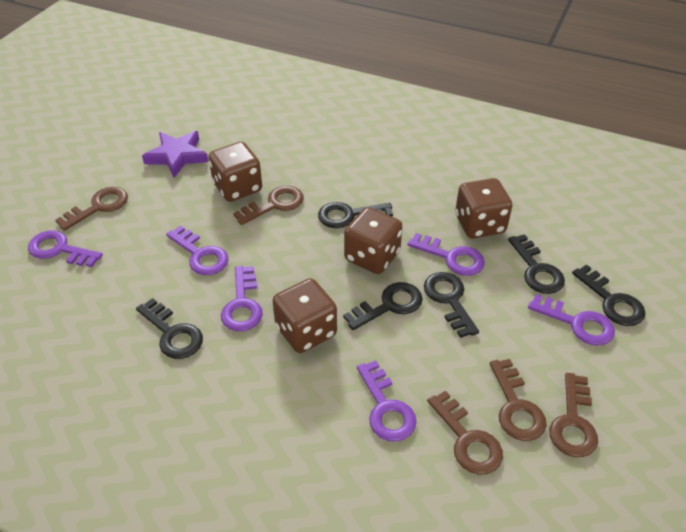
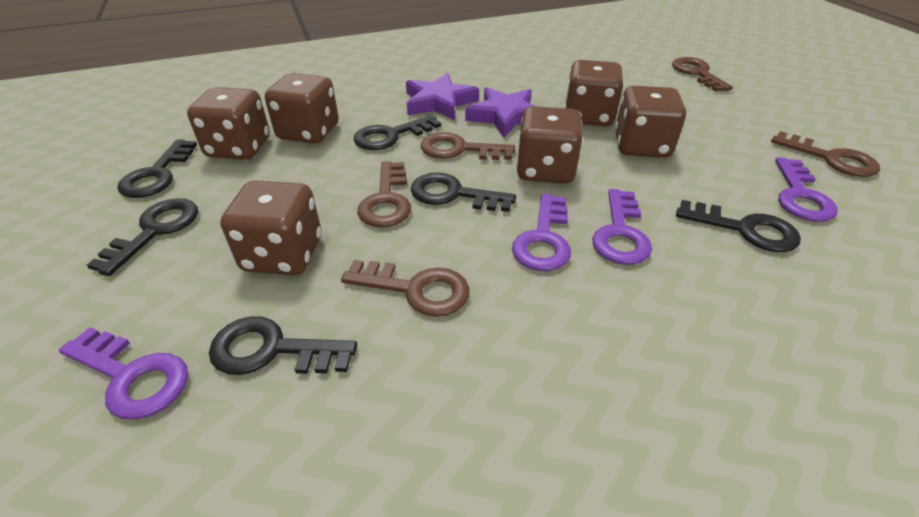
brown dice: 4 -> 6
purple key: 6 -> 4
purple star: 1 -> 2

